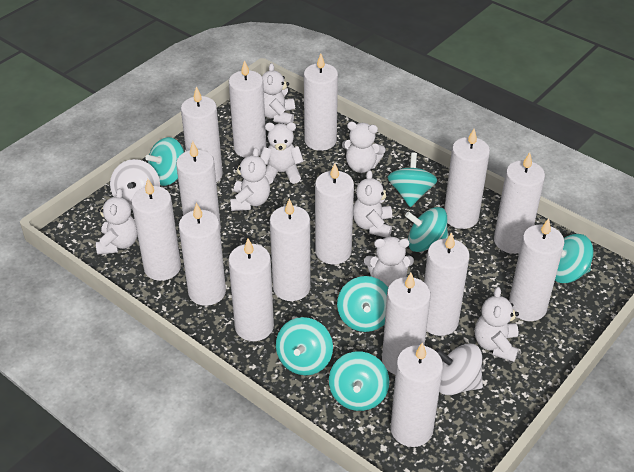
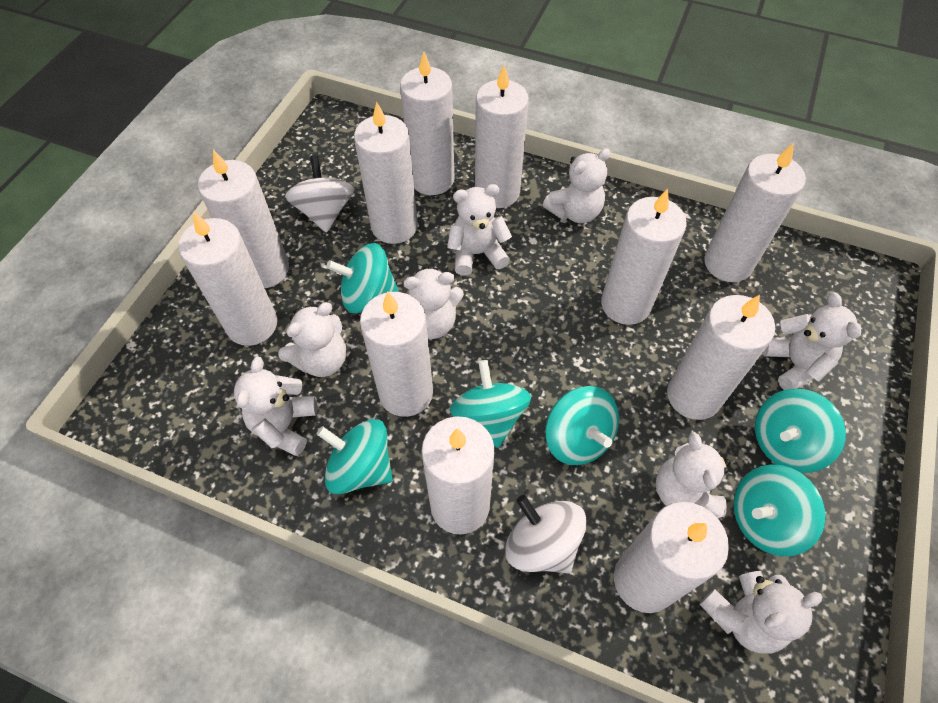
turquoise spinning top: 7 -> 6
white candle: 15 -> 11

